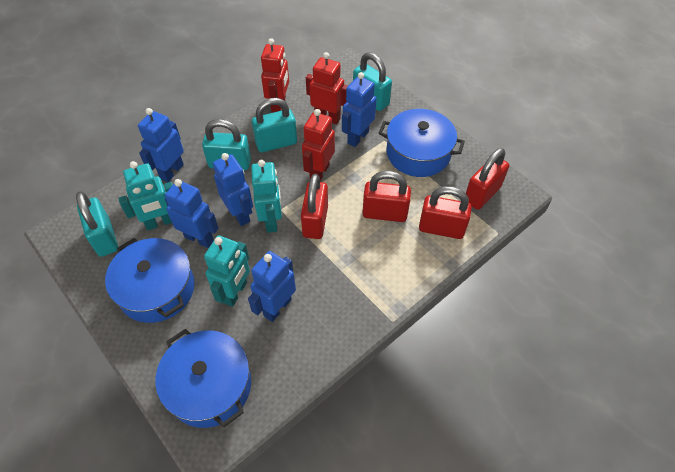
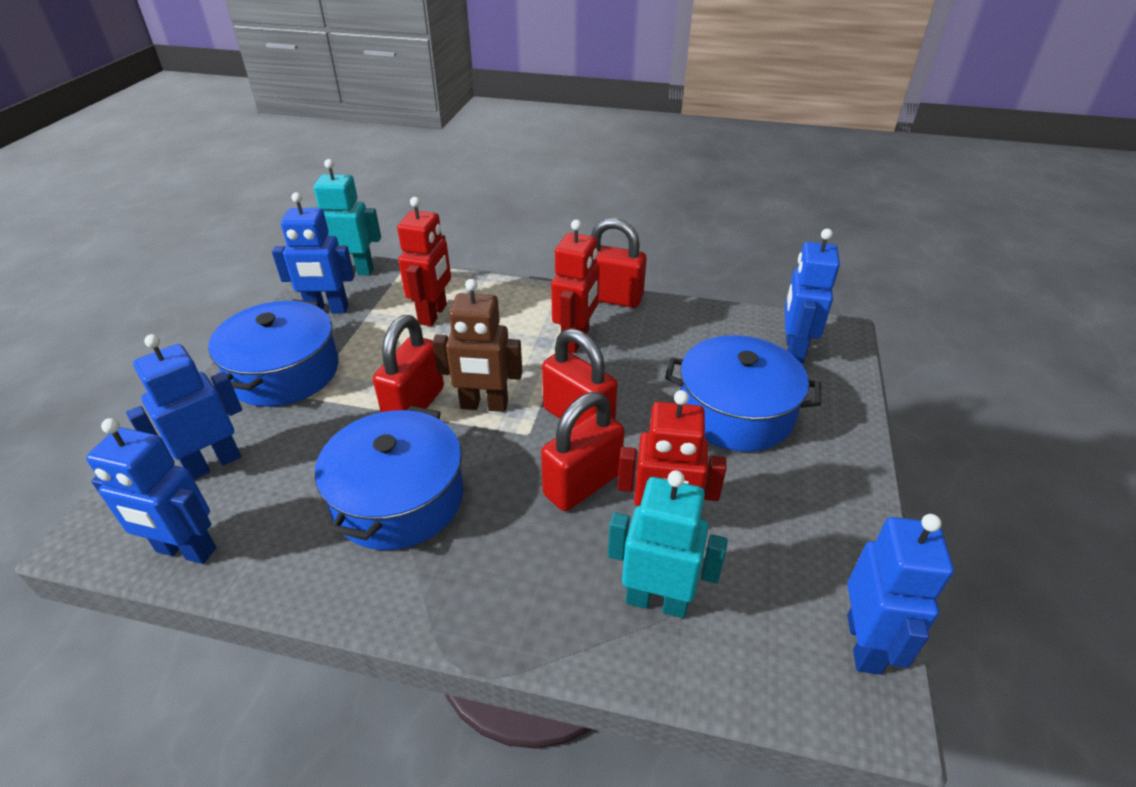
brown robot: 0 -> 1
turquoise padlock: 4 -> 0
turquoise robot: 3 -> 2

